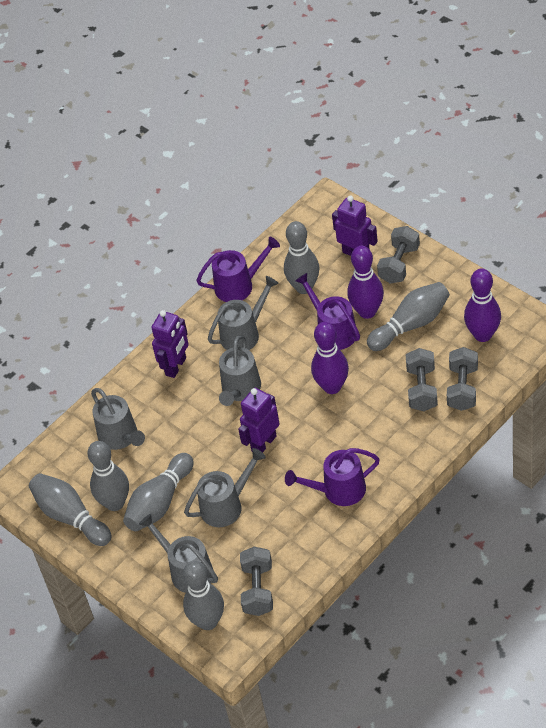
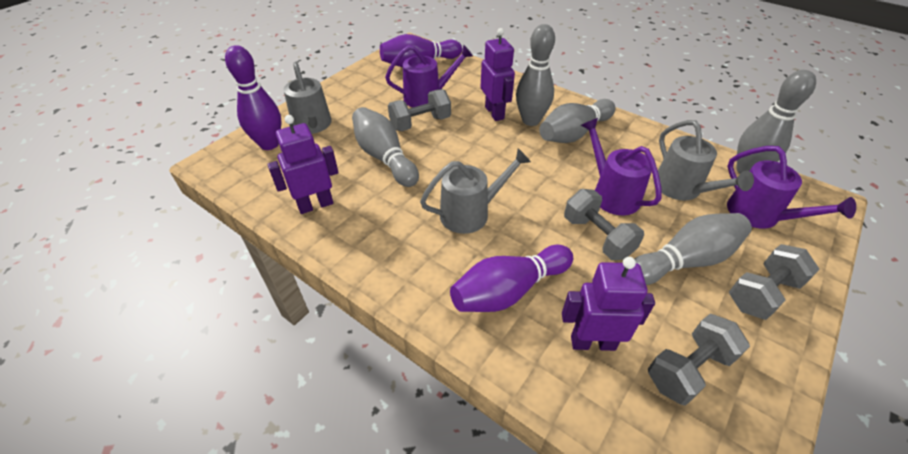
grey bowling pin: 6 -> 5
grey watering can: 5 -> 3

